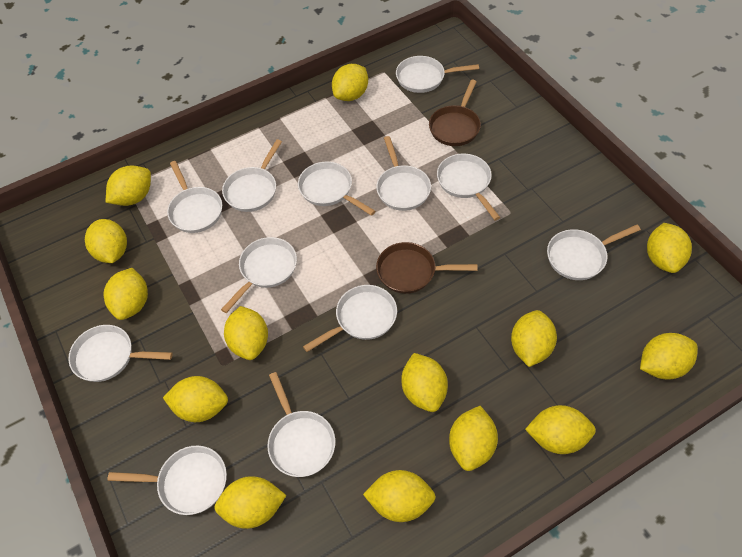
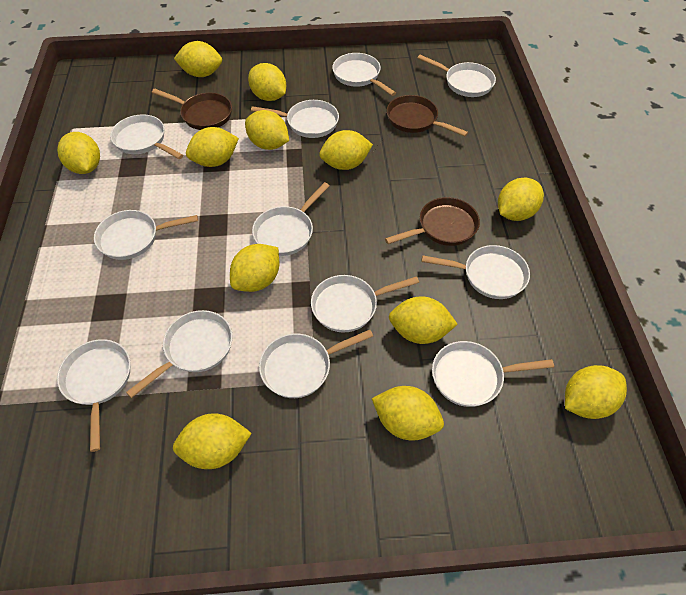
brown pan: 2 -> 3
yellow lemon: 14 -> 12

